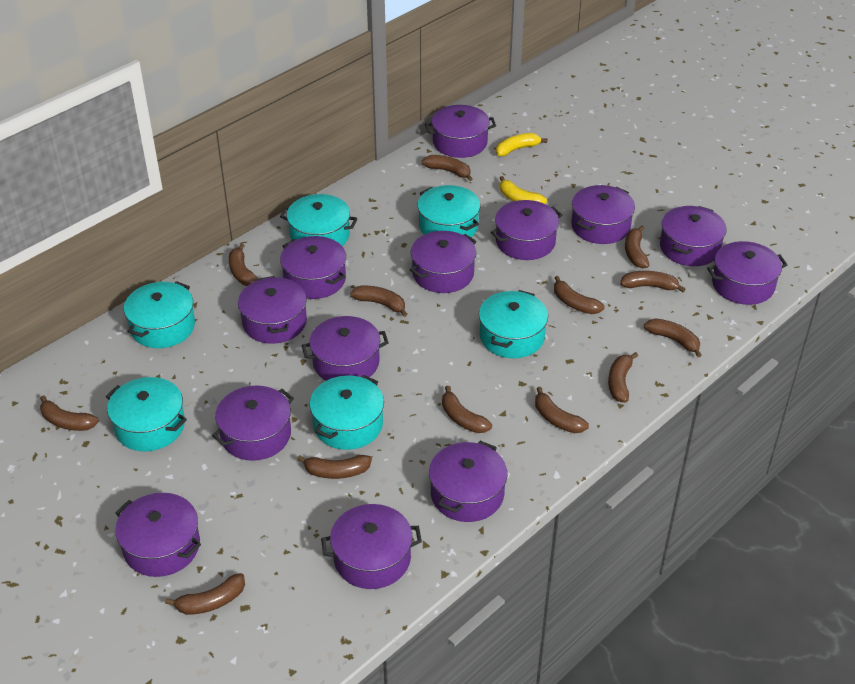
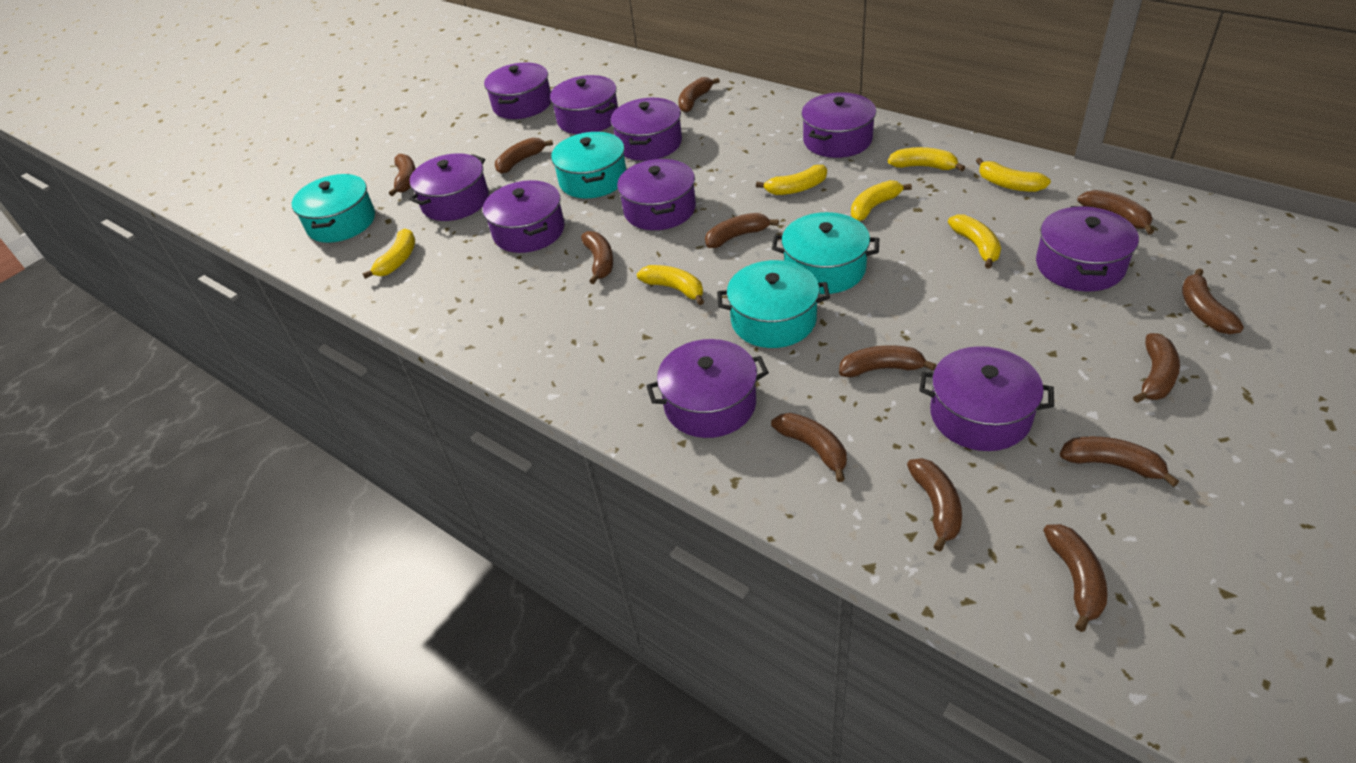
purple pot: 13 -> 10
turquoise pot: 6 -> 4
yellow banana: 2 -> 7

